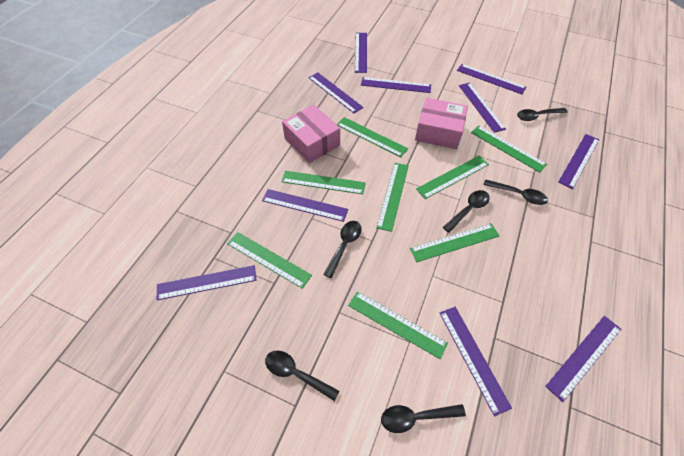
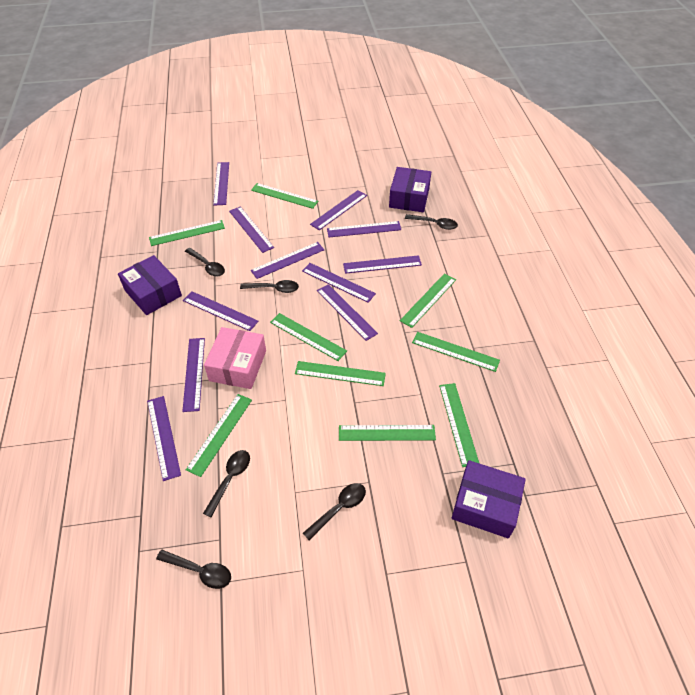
green ruler: 8 -> 9
pink box: 2 -> 1
purple box: 0 -> 3
purple ruler: 10 -> 11

